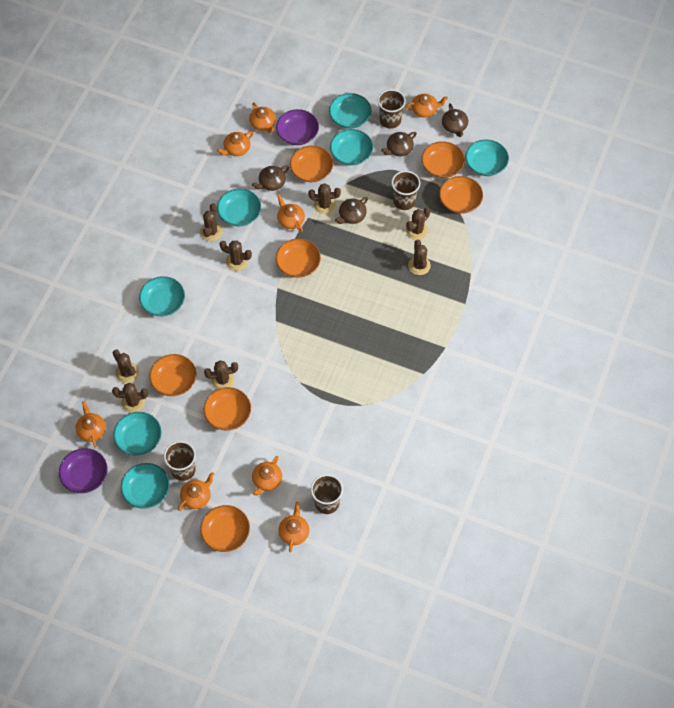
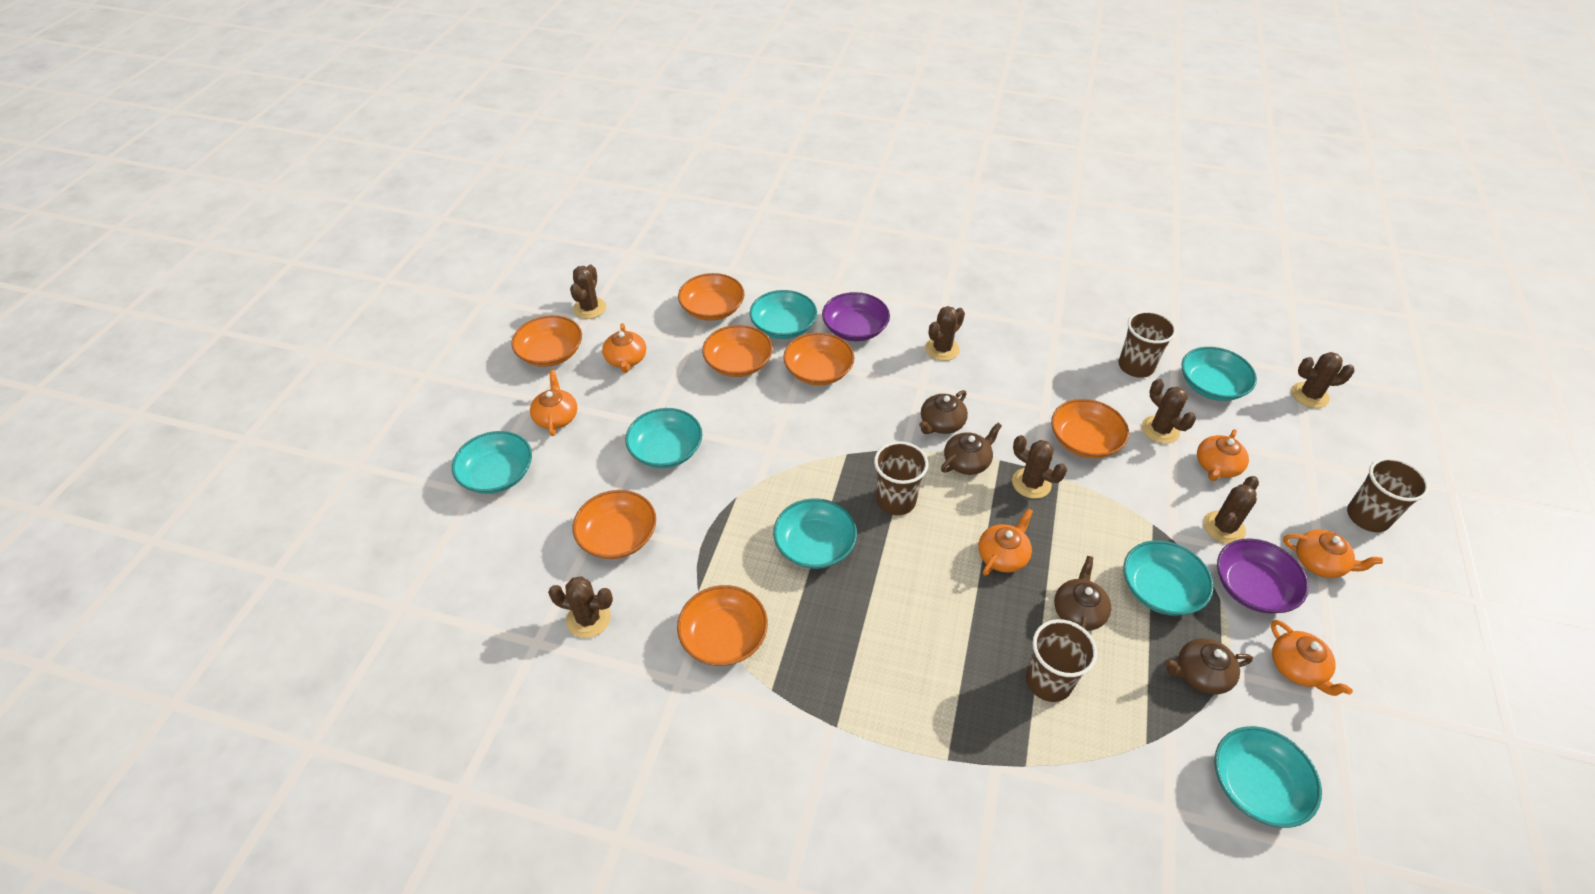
brown cactus: 8 -> 7
orange teapot: 8 -> 6

